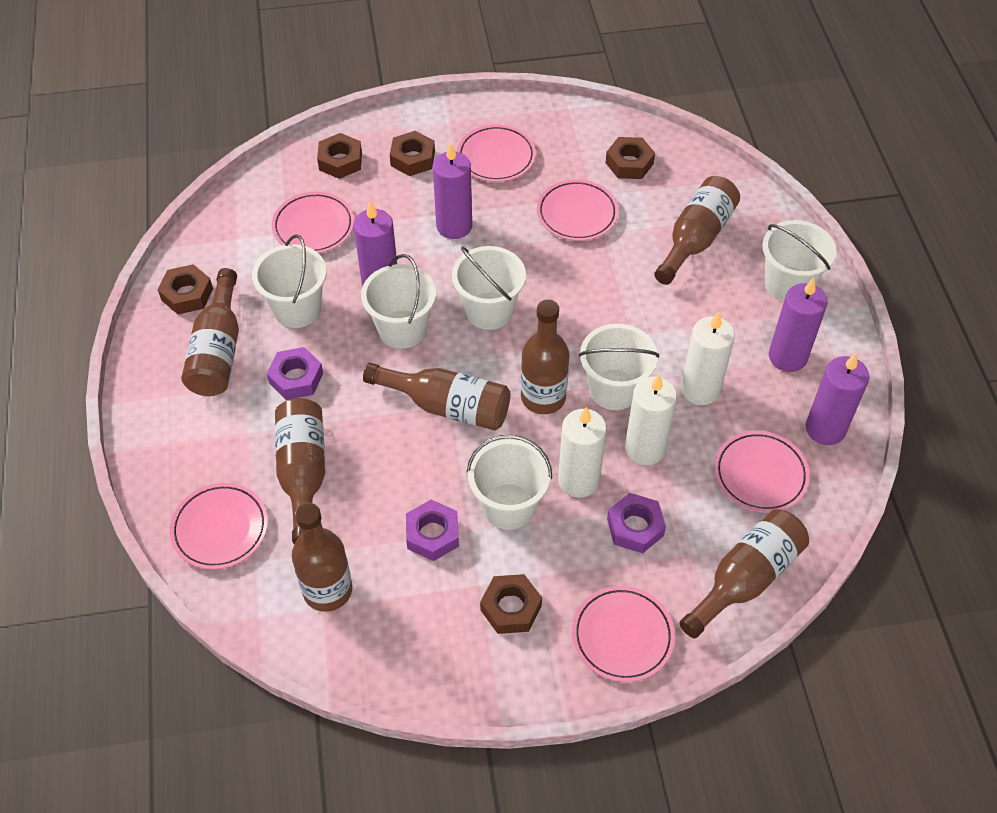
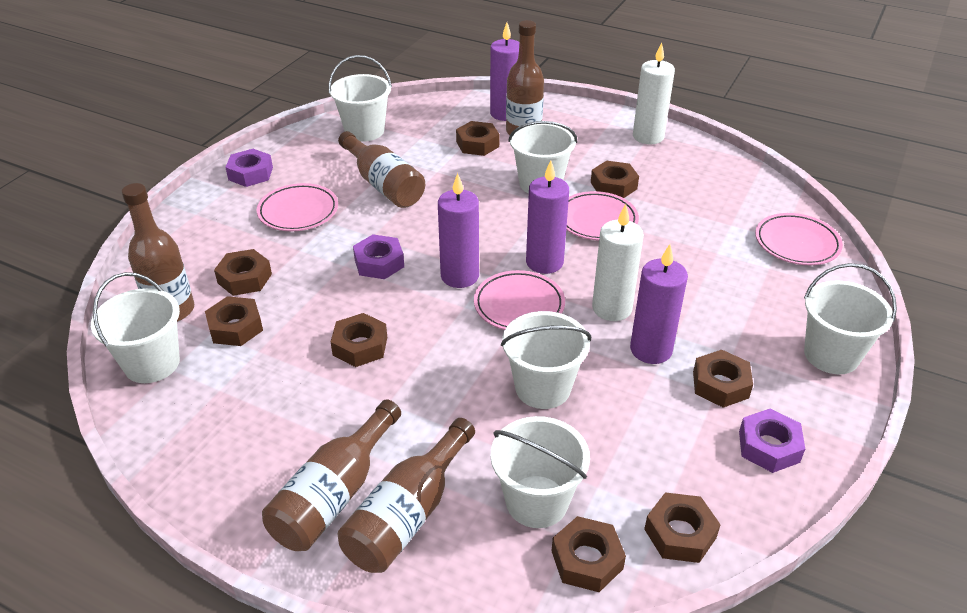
brown bottle: 7 -> 5
brown nut: 5 -> 8
pink plate: 6 -> 4
white candle: 3 -> 2

